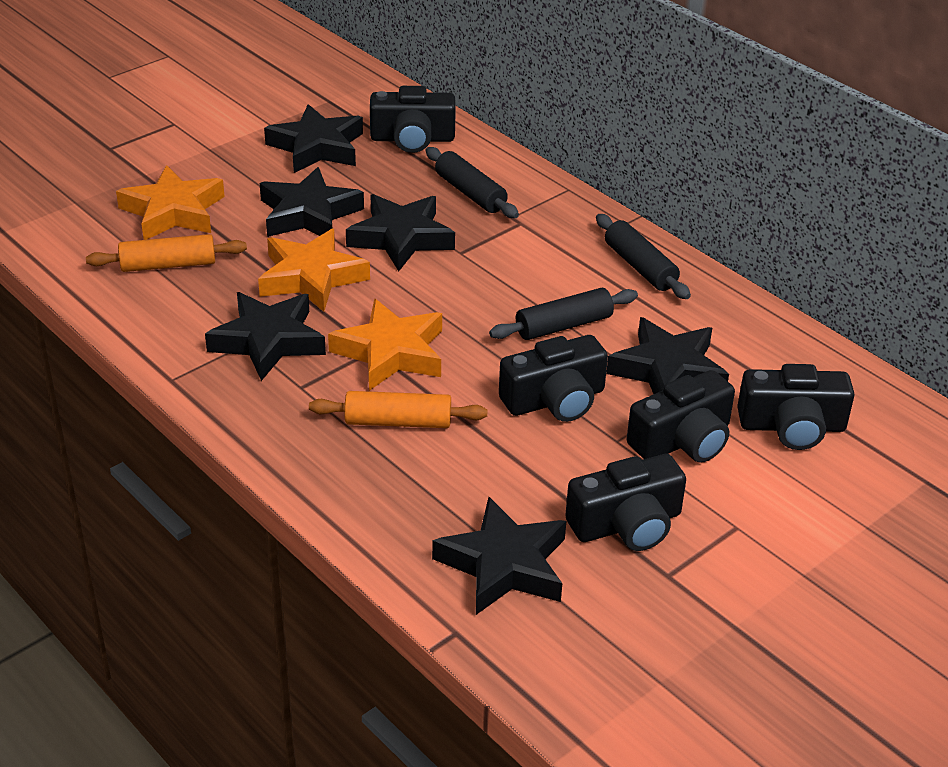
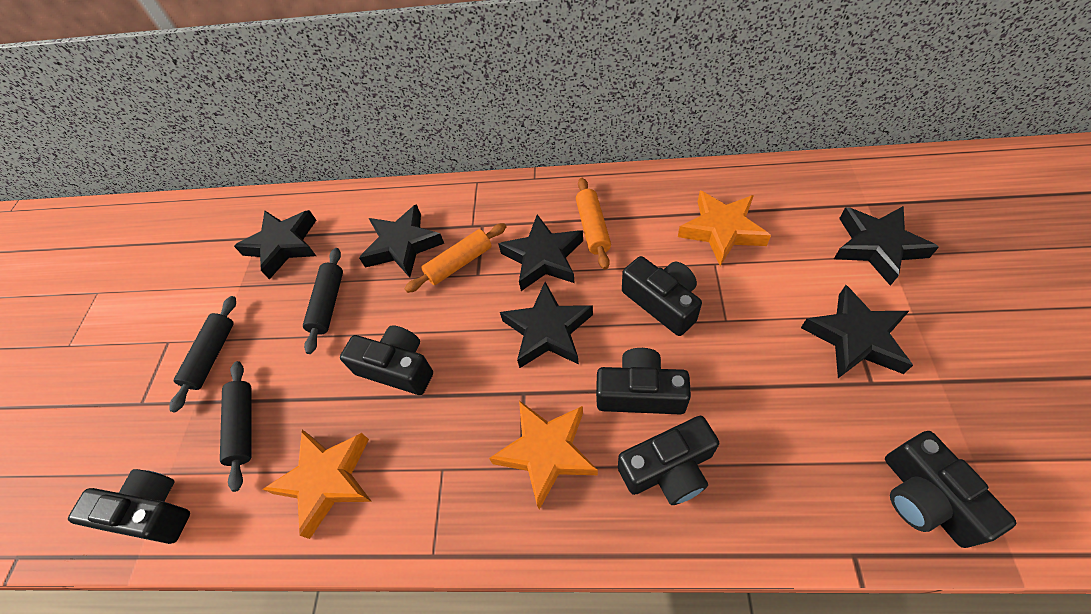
black camera: 5 -> 6

